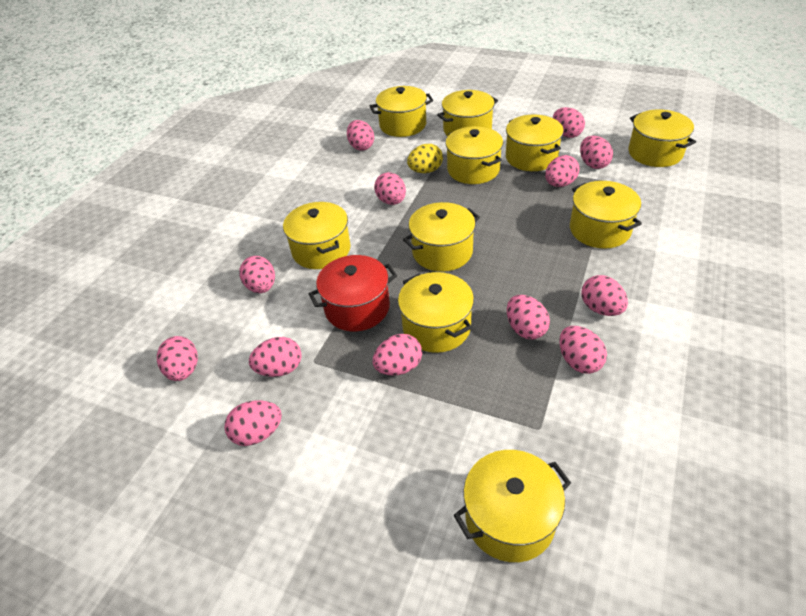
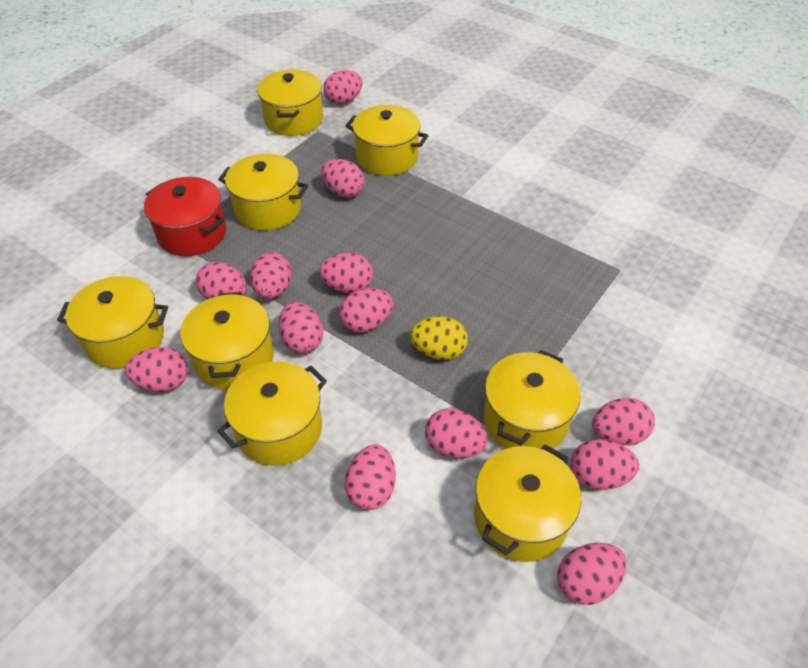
yellow pot: 10 -> 8

